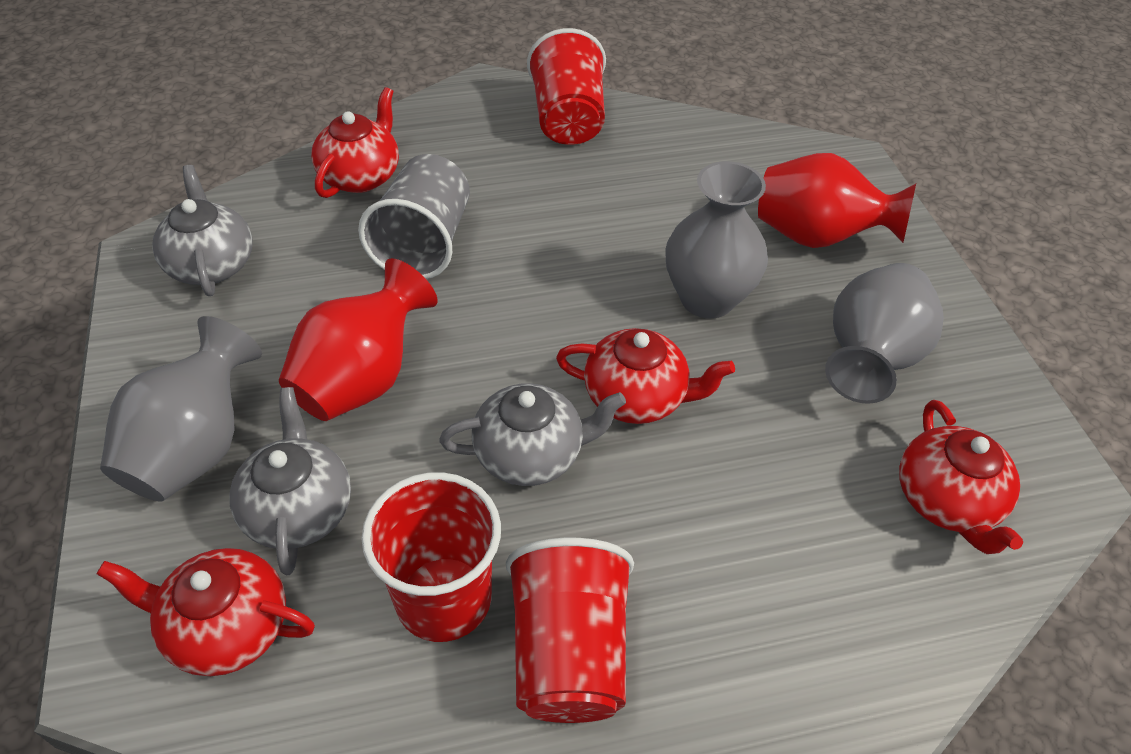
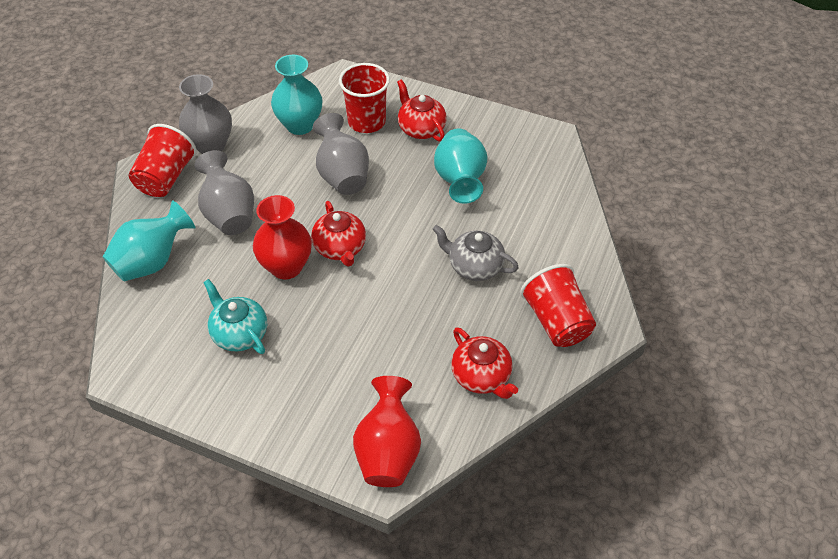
grey cup: 1 -> 0
grey teapot: 3 -> 1
red teapot: 4 -> 3
turquoise teapot: 0 -> 1
turquoise vase: 0 -> 3

